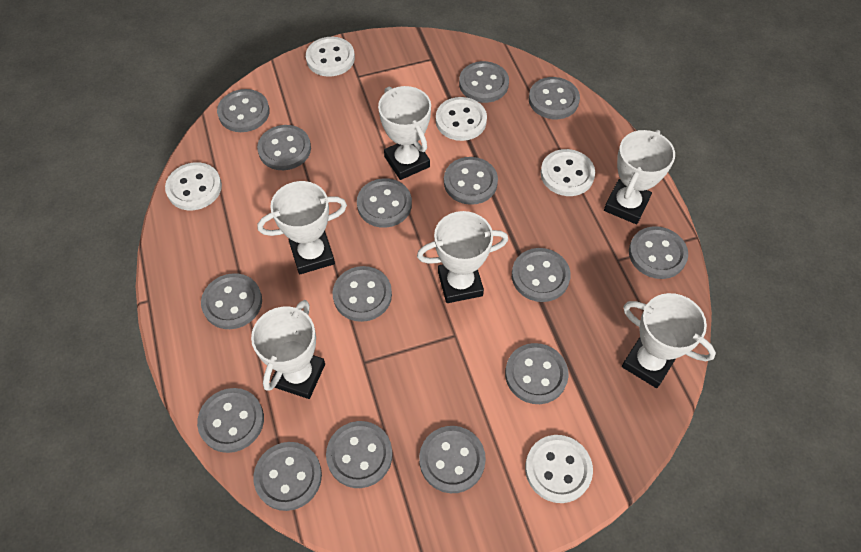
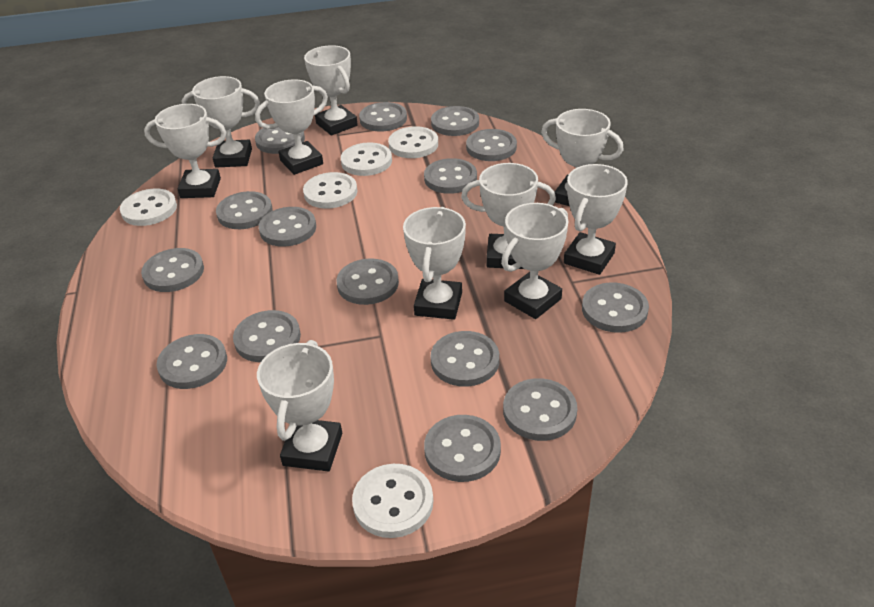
white trophy: 6 -> 10

